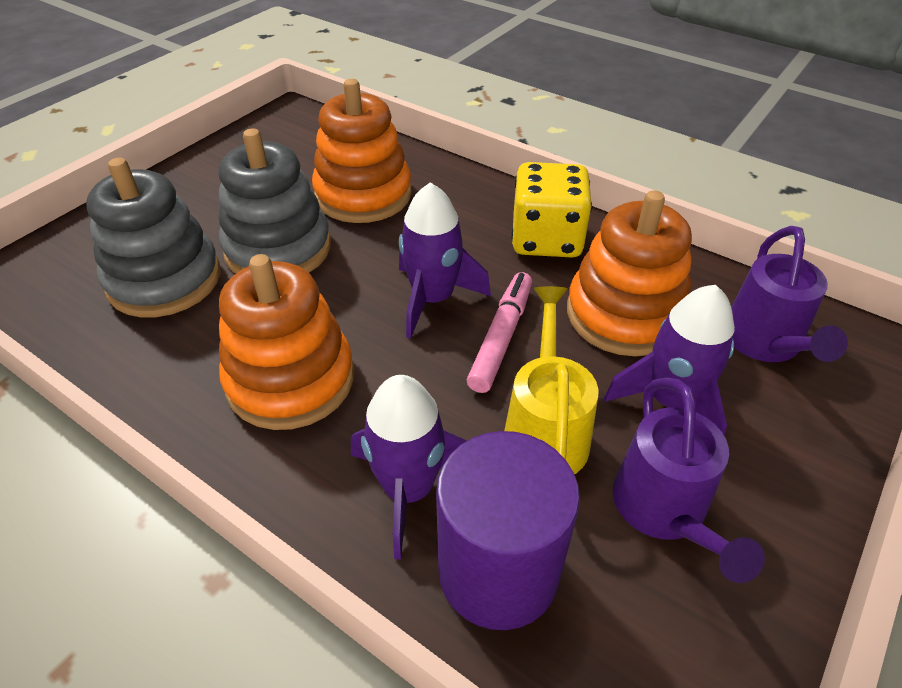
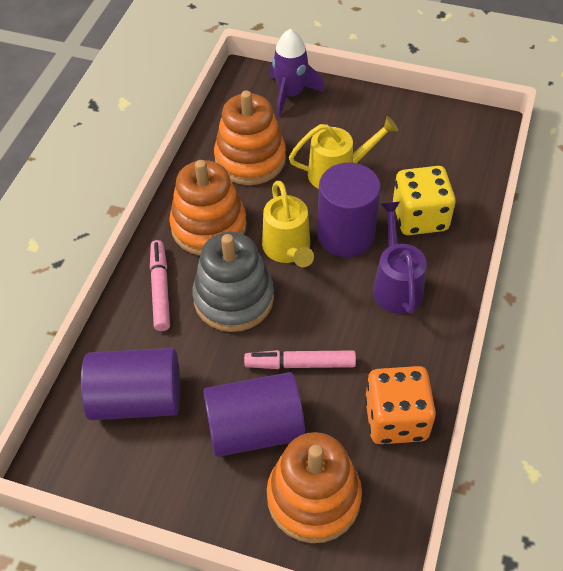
grey stacking toy: 2 -> 1
orange dice: 0 -> 1
pink marker: 1 -> 2
purple cylinder: 1 -> 3
purple rocket: 3 -> 1
purple watering can: 2 -> 1
yellow watering can: 1 -> 2

